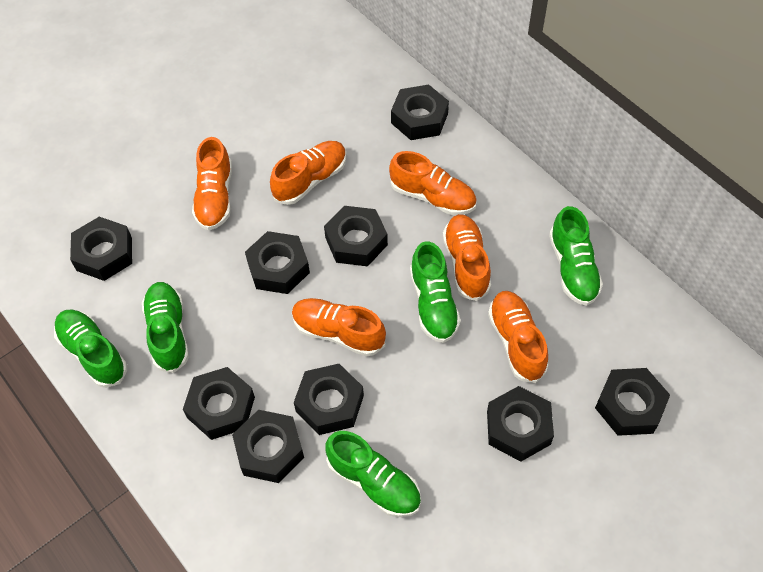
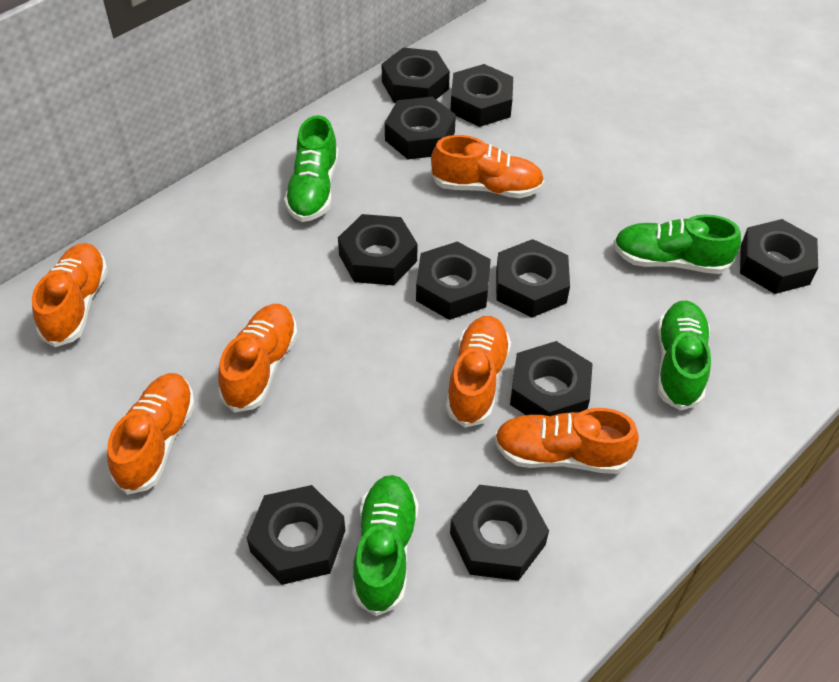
black nut: 9 -> 10
green shoe: 5 -> 4

